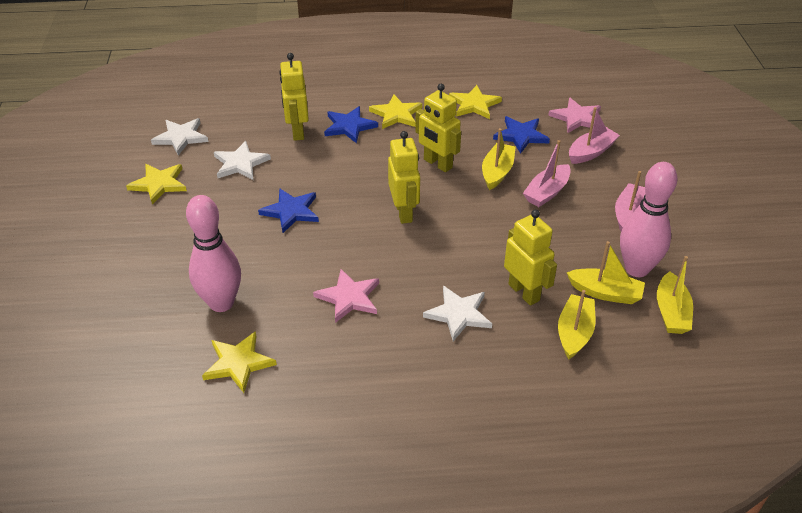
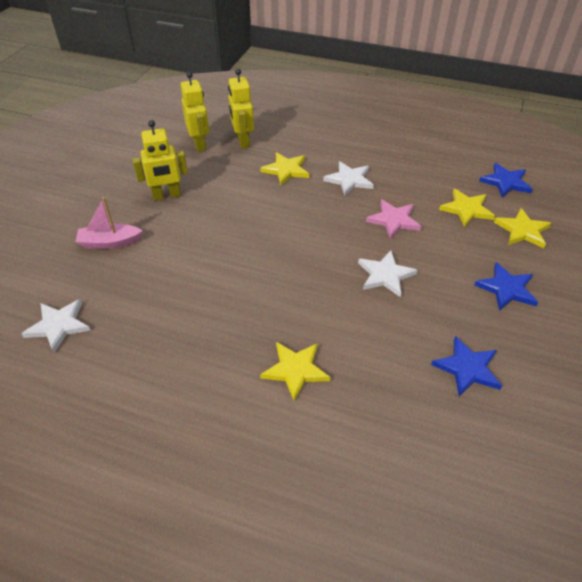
pink boat: 3 -> 1
pink bowling pin: 2 -> 0
pink star: 2 -> 1
yellow boat: 4 -> 0
yellow robot: 4 -> 3

